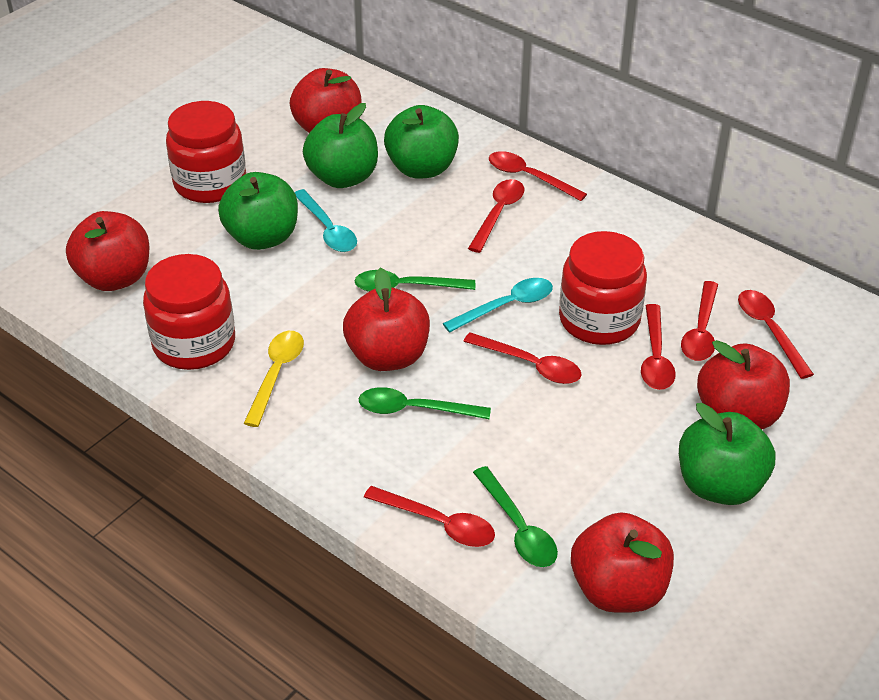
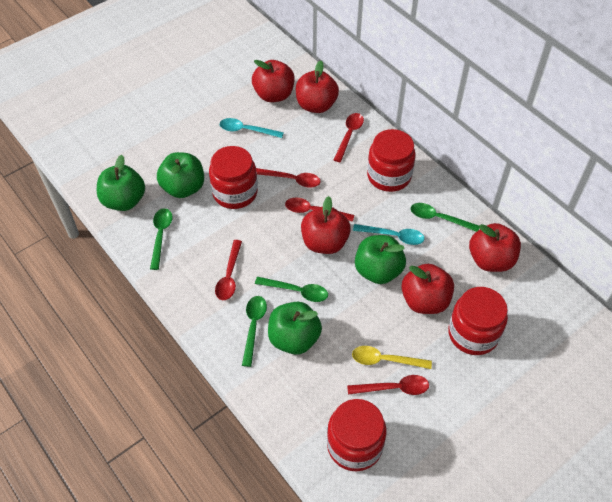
green spoon: 3 -> 4
red jar: 3 -> 4
red spoon: 7 -> 5

